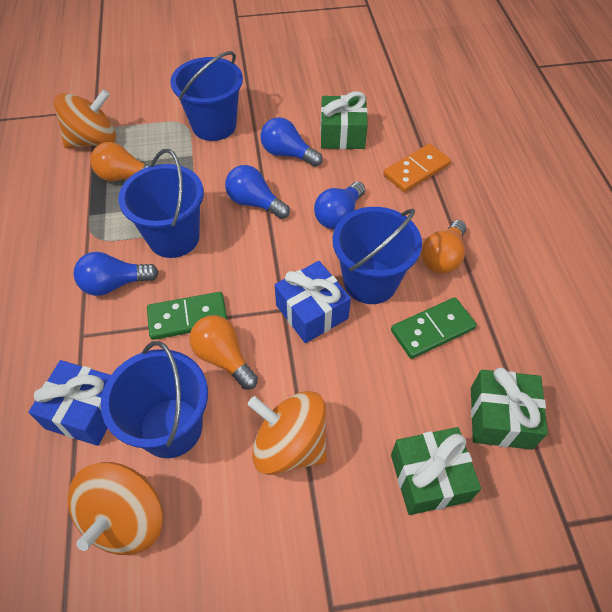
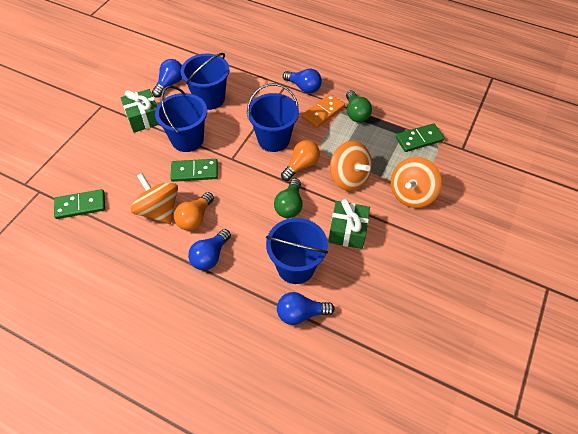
blue gift: 2 -> 0
green domino: 2 -> 3
green gift: 3 -> 2
green light bulb: 0 -> 2
orange light bulb: 3 -> 2

